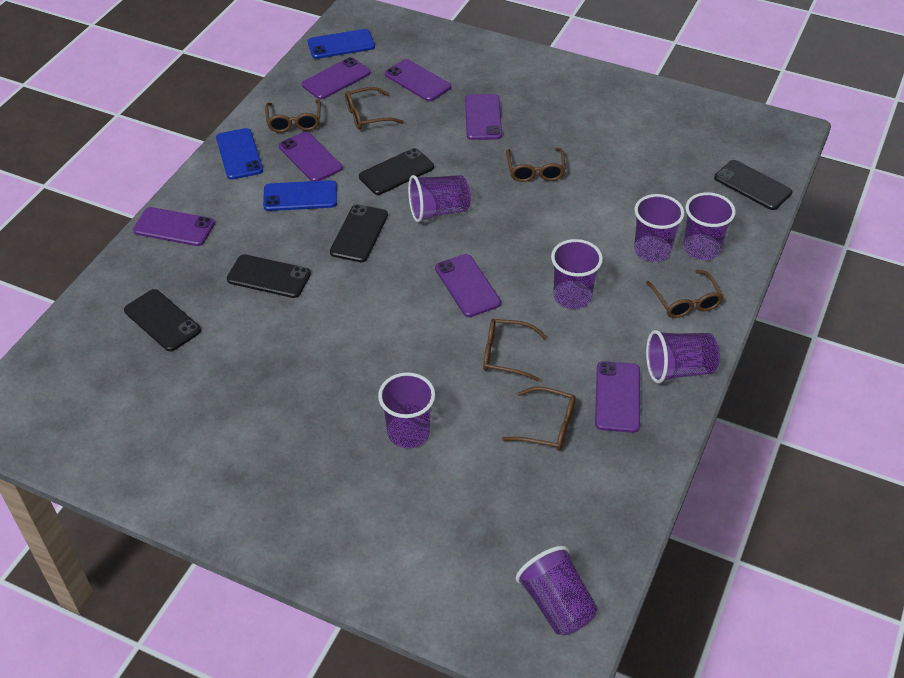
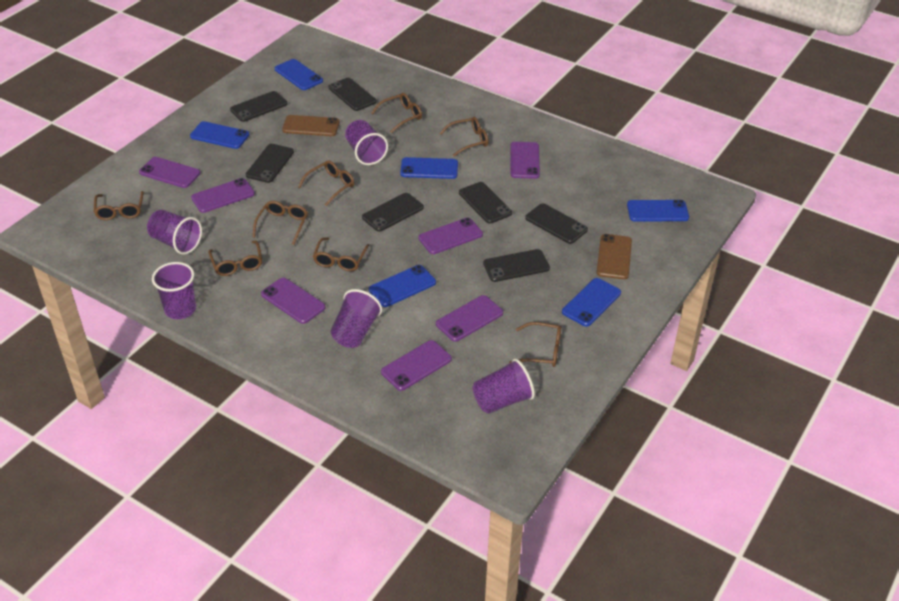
black phone: 5 -> 7
blue phone: 3 -> 6
brown glasses: 6 -> 8
brown phone: 0 -> 2
purple cup: 7 -> 5

